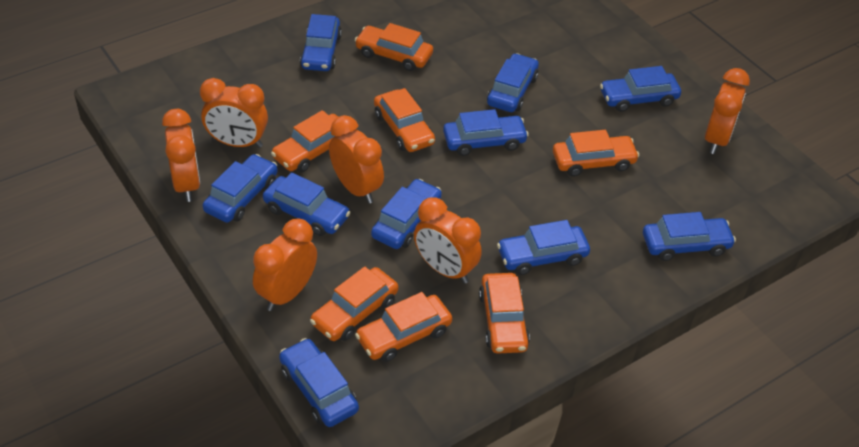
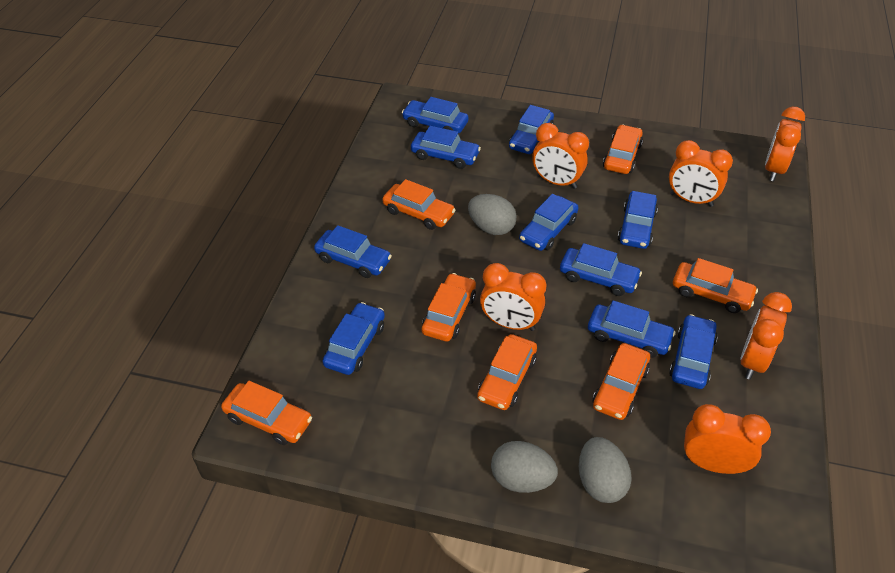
grey egg: 0 -> 3

